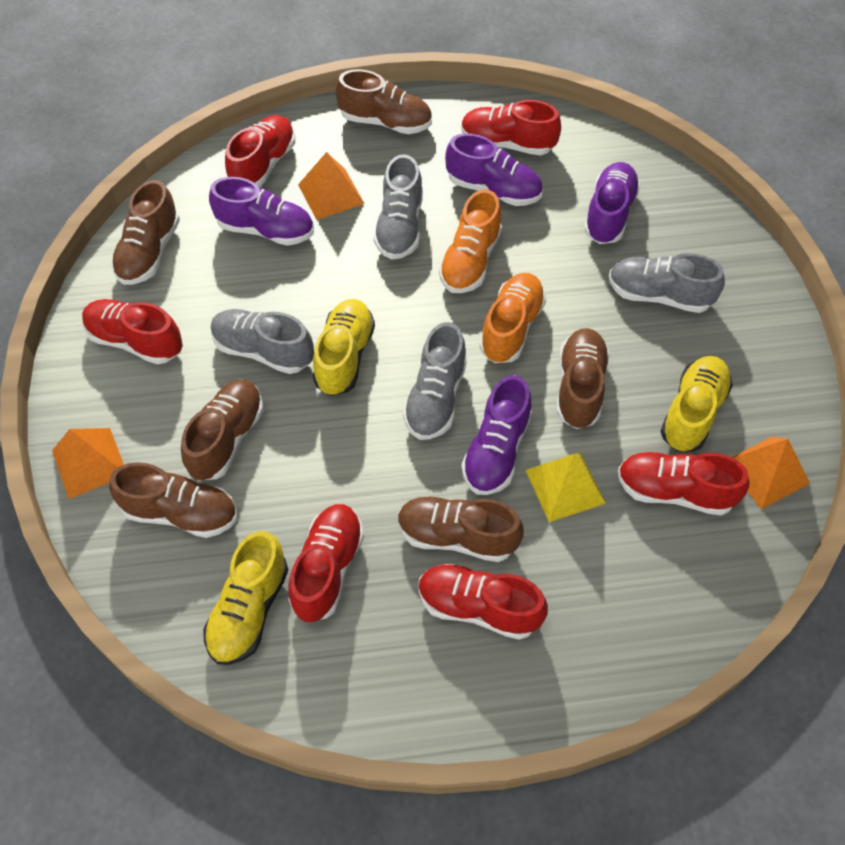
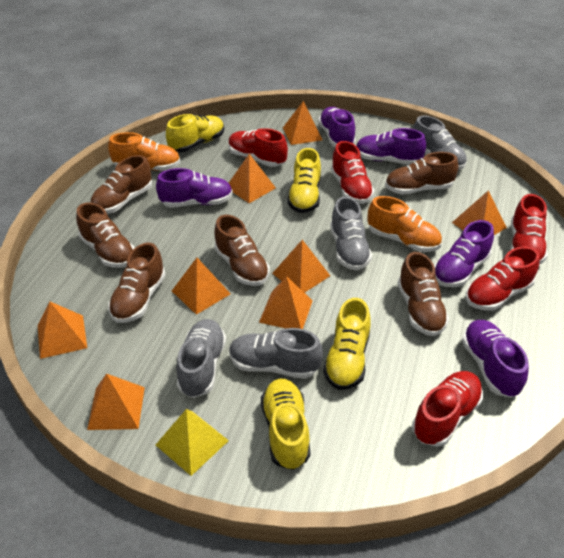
orange pyramid: 3 -> 8
purple shoe: 4 -> 5
red shoe: 6 -> 5
yellow shoe: 3 -> 4

